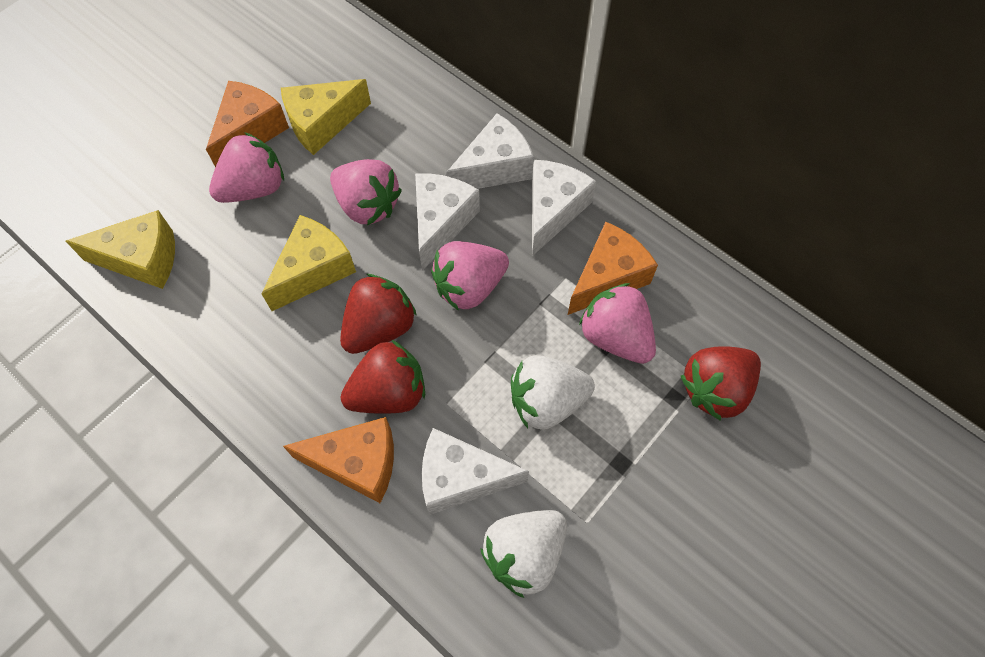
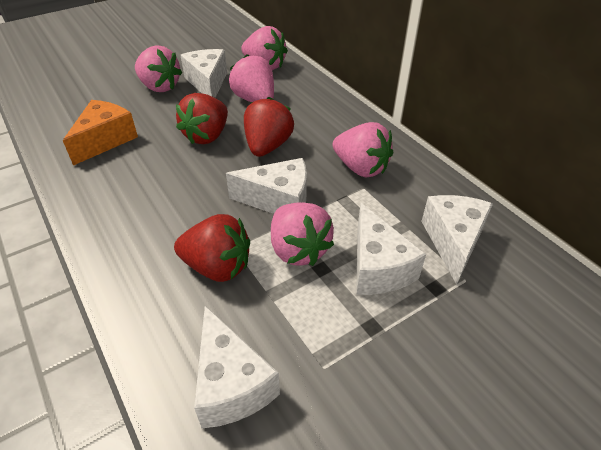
orange cheese: 3 -> 1
pink strawberry: 4 -> 5
white cheese: 4 -> 5
white strawberry: 2 -> 0
yellow cheese: 3 -> 0

